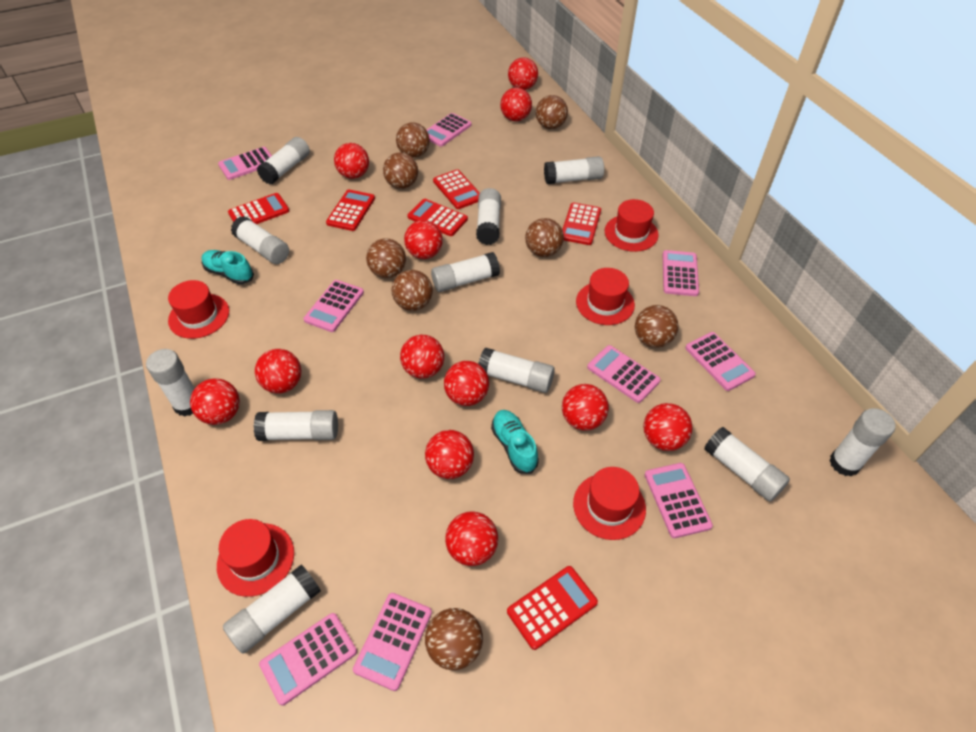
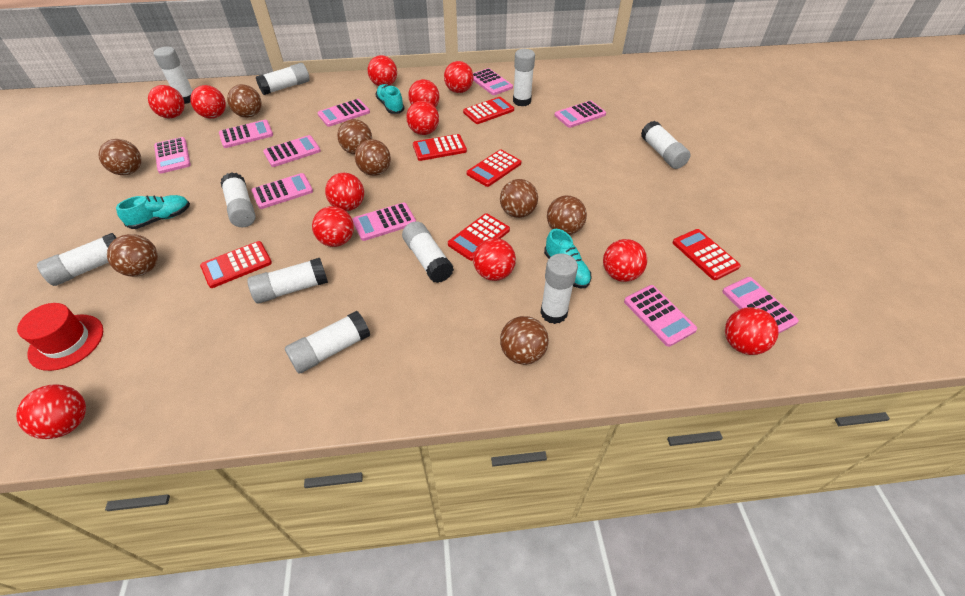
pink calculator: 9 -> 10
red hat: 5 -> 1
turquoise shoe: 2 -> 3
white glue stick: 11 -> 10

